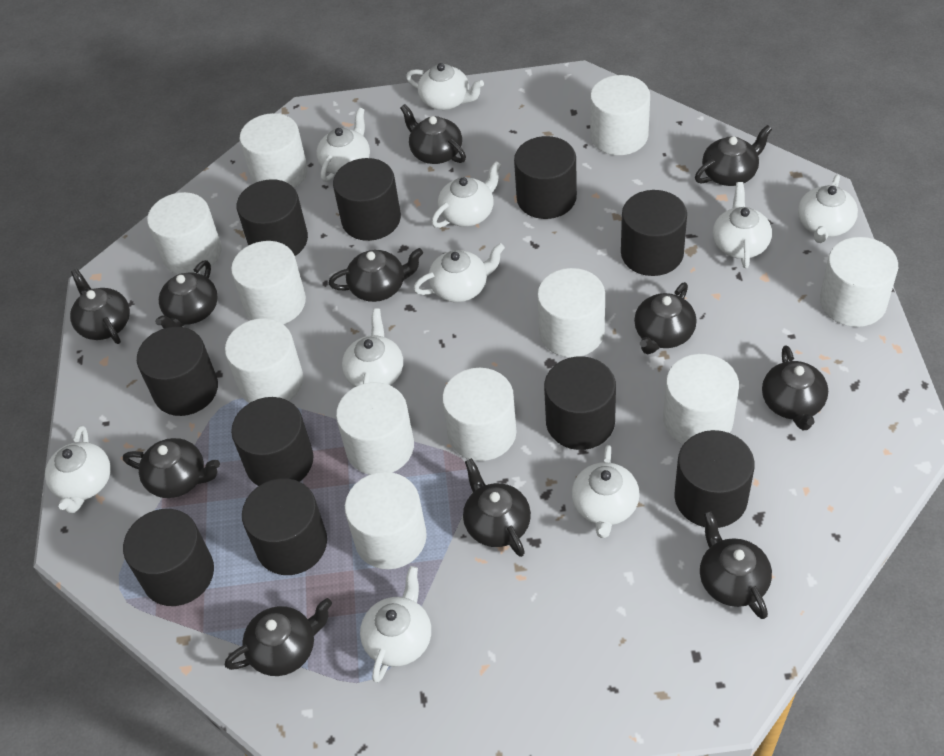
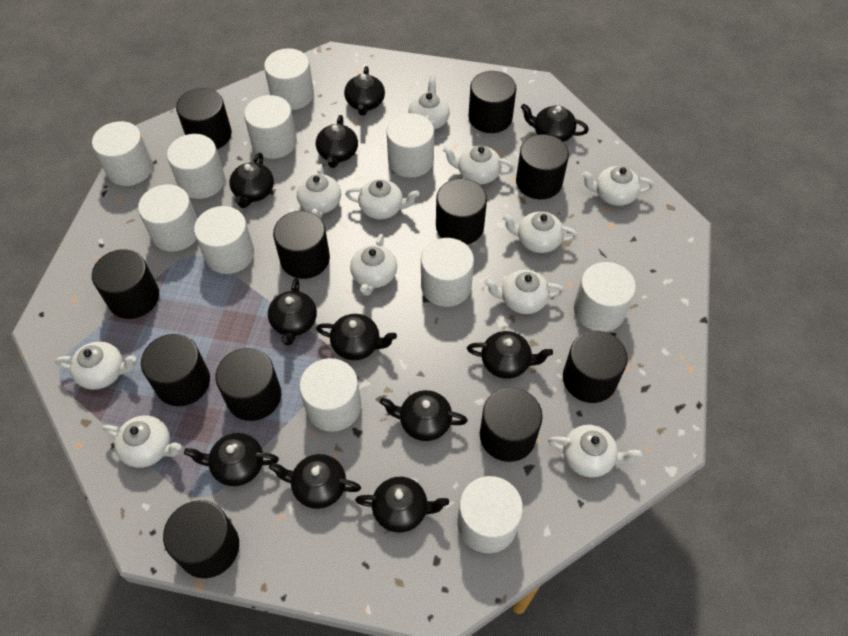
black cylinder: 10 -> 11
white teapot: 10 -> 11

